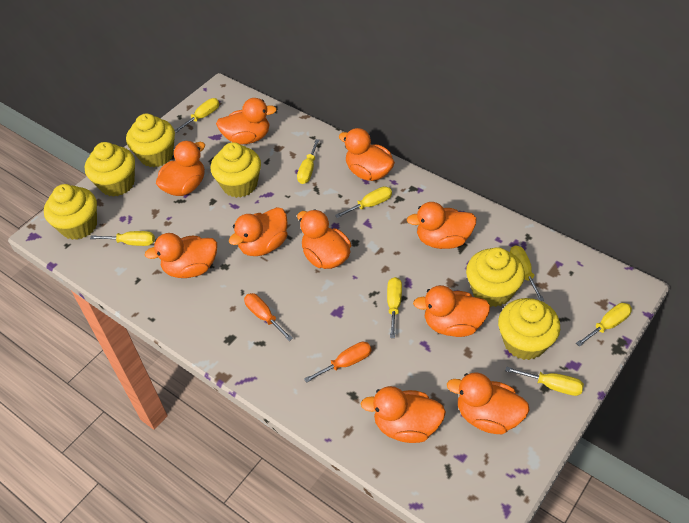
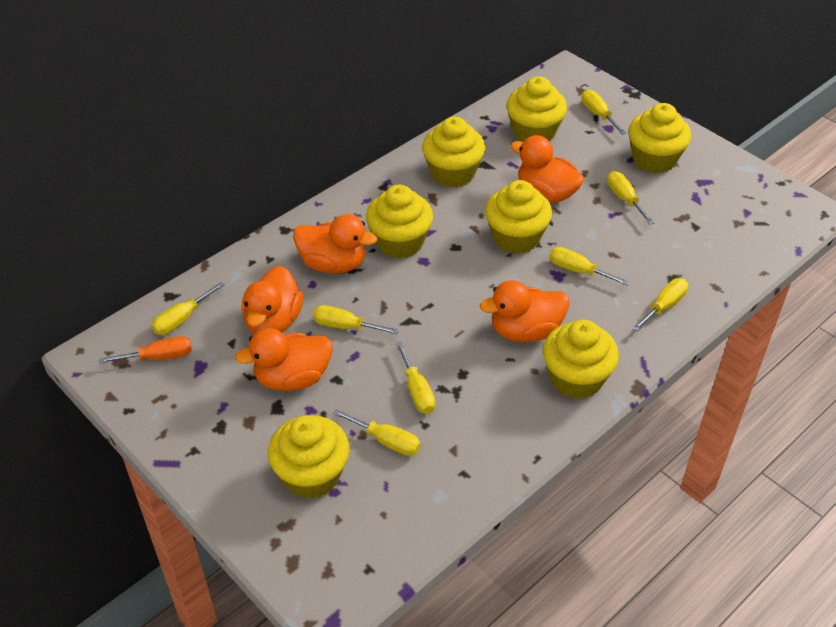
orange duck: 10 -> 5
orange screwdriver: 2 -> 1
yellow cupcake: 6 -> 7

